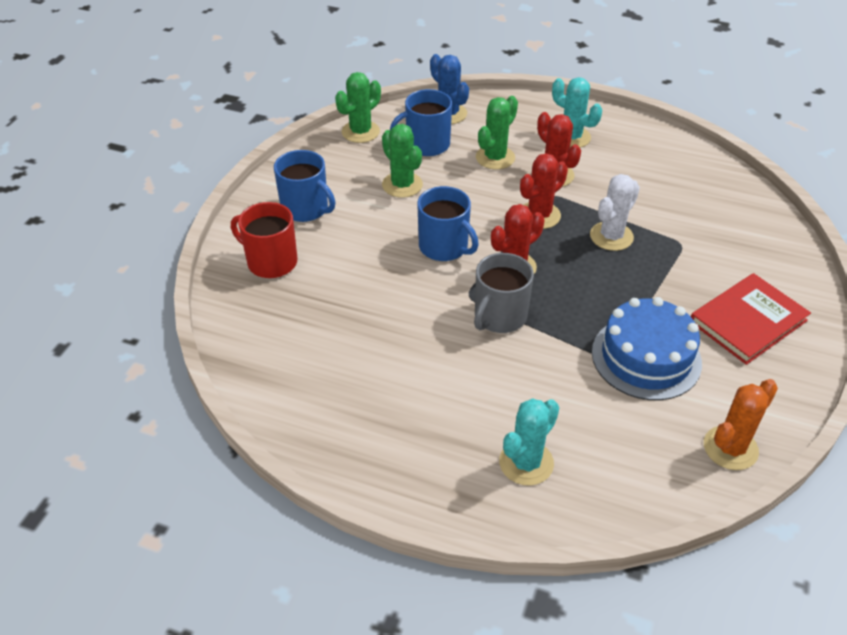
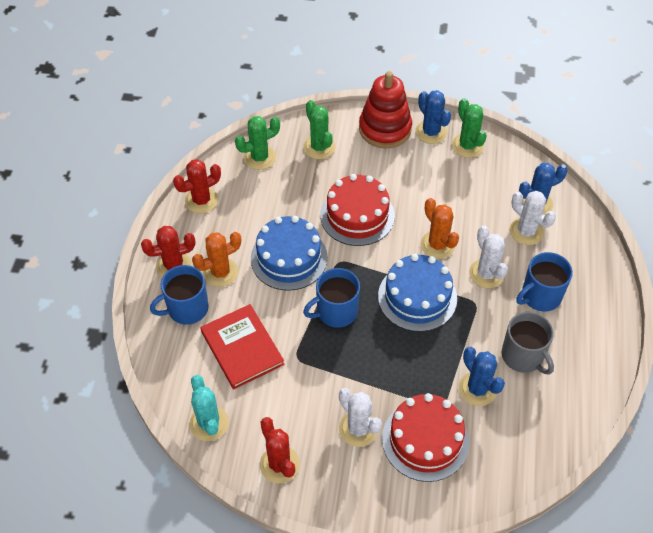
blue cactus: 1 -> 3
blue cake: 1 -> 2
orange cactus: 1 -> 2
red cake: 0 -> 2
red mug: 1 -> 0
red stacking toy: 0 -> 1
turquoise cactus: 2 -> 1
white cactus: 1 -> 3

